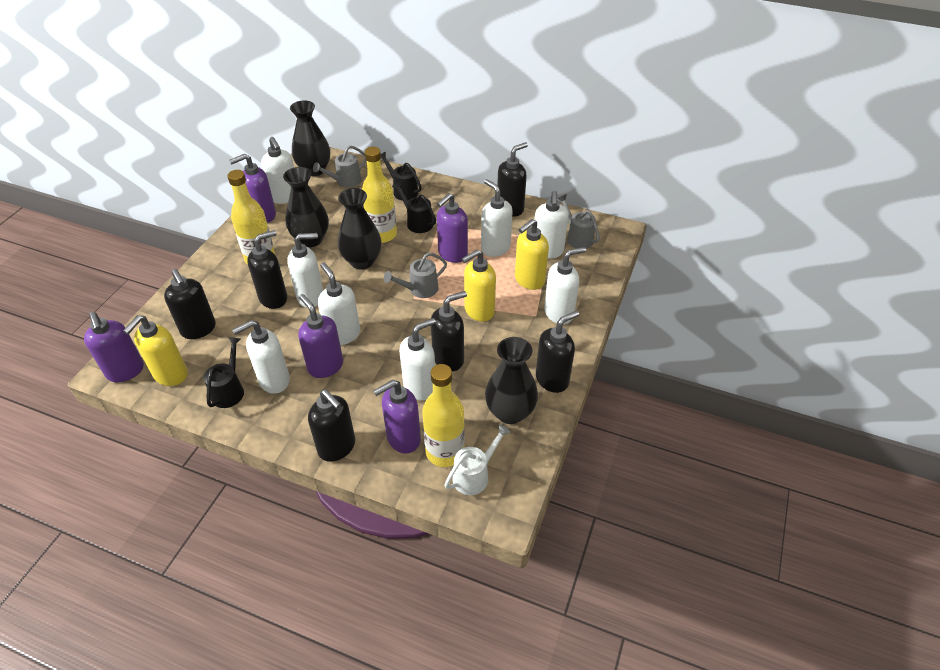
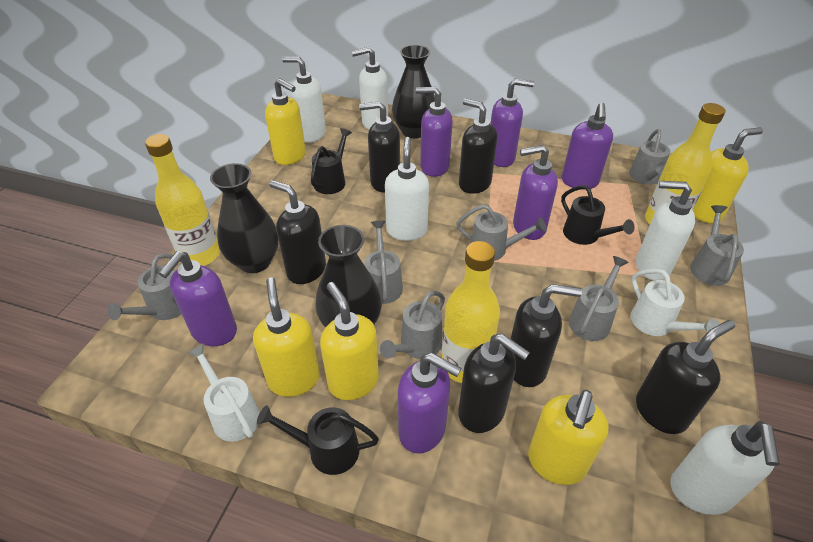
black vase: 4 -> 3
grey watering can: 3 -> 7
purple soap dispenser: 5 -> 6
white soap dispenser: 8 -> 5
white watering can: 1 -> 2
yellow soap dispenser: 3 -> 5

